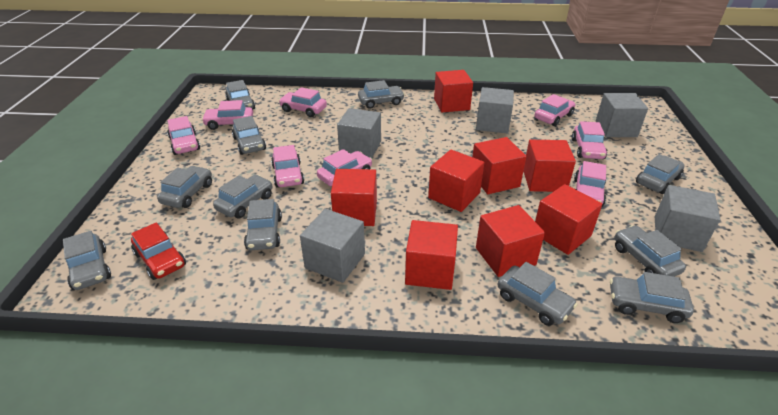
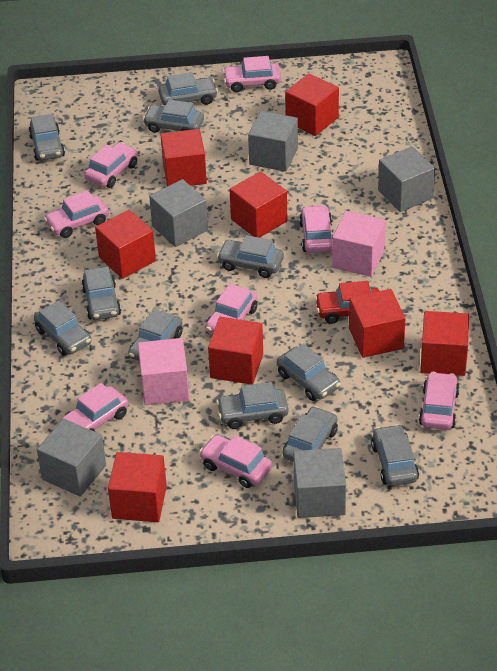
pink cube: 0 -> 2

